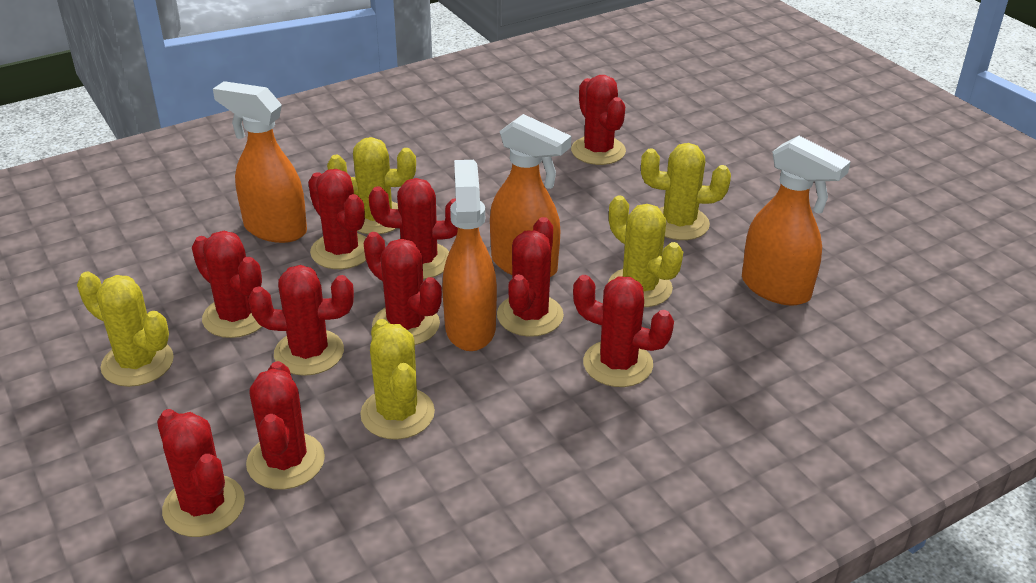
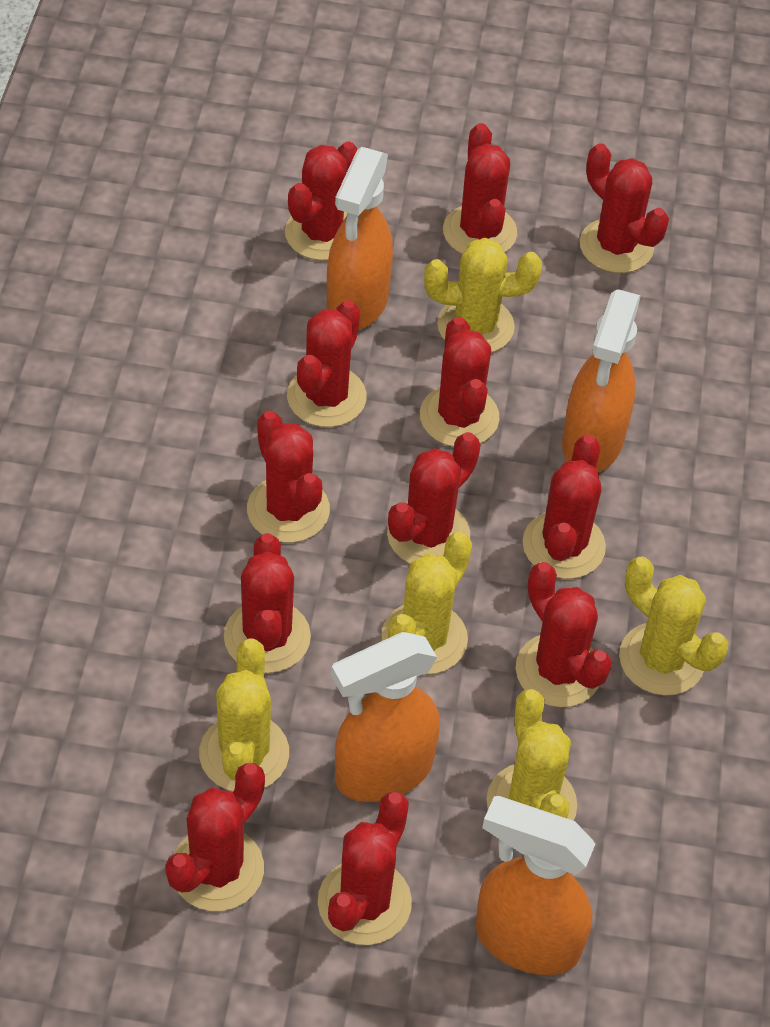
red cactus: 10 -> 12

